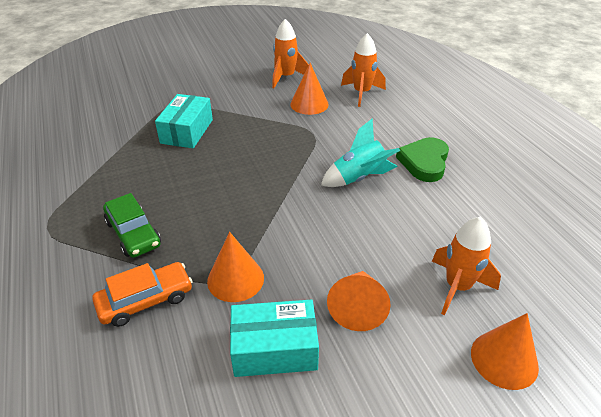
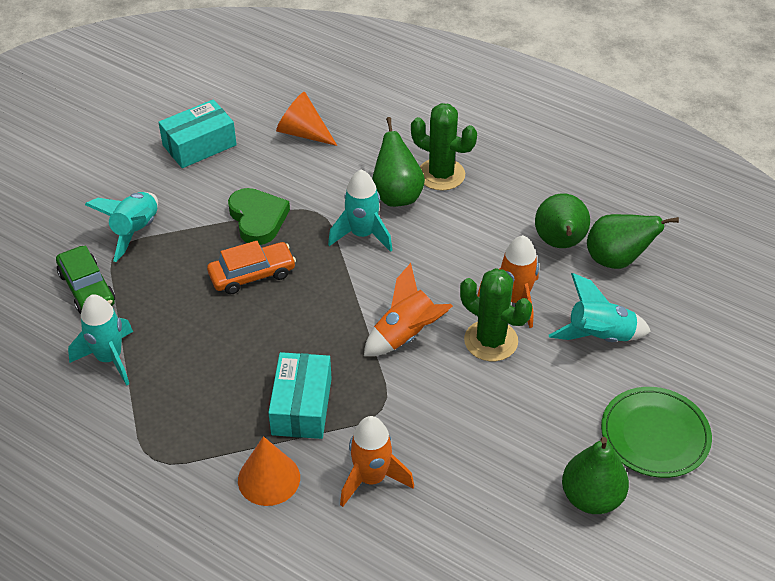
green cactus: 0 -> 2
green pear: 0 -> 4
green plate: 0 -> 1
orange cone: 4 -> 2
turquoise rocket: 1 -> 4

